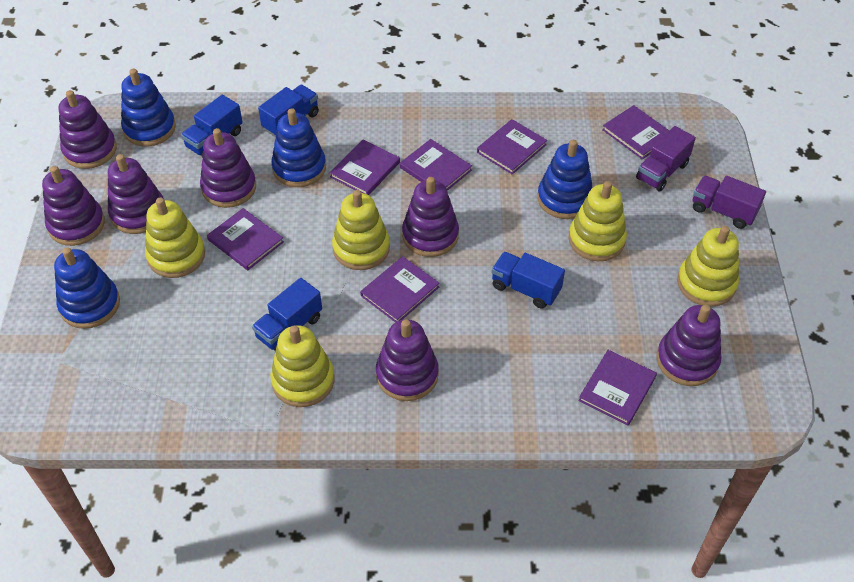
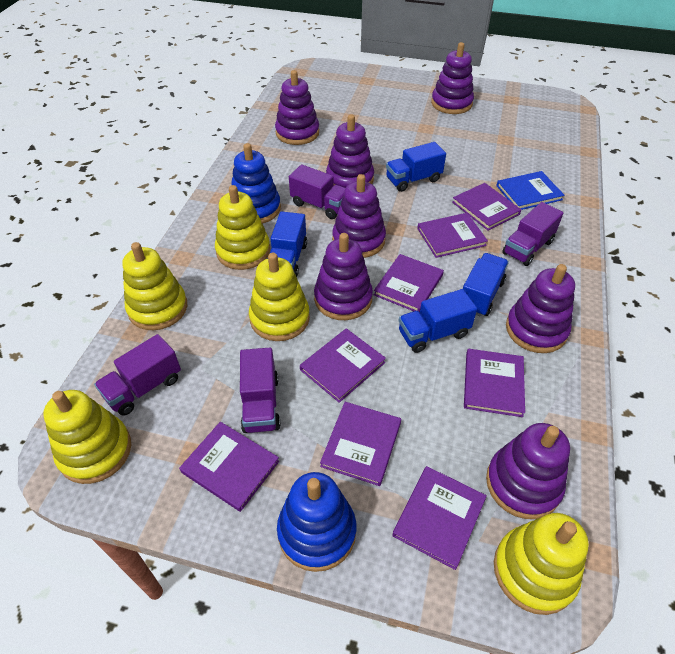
blue book: 0 -> 1
blue stacking toy: 4 -> 2
purple book: 7 -> 8
purple truck: 2 -> 4

